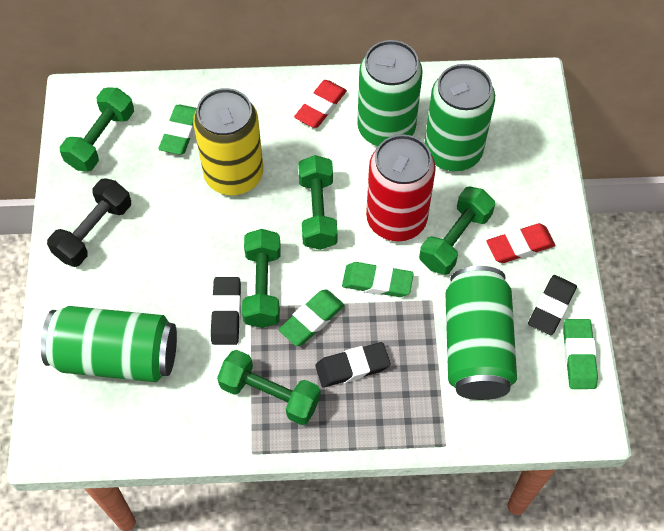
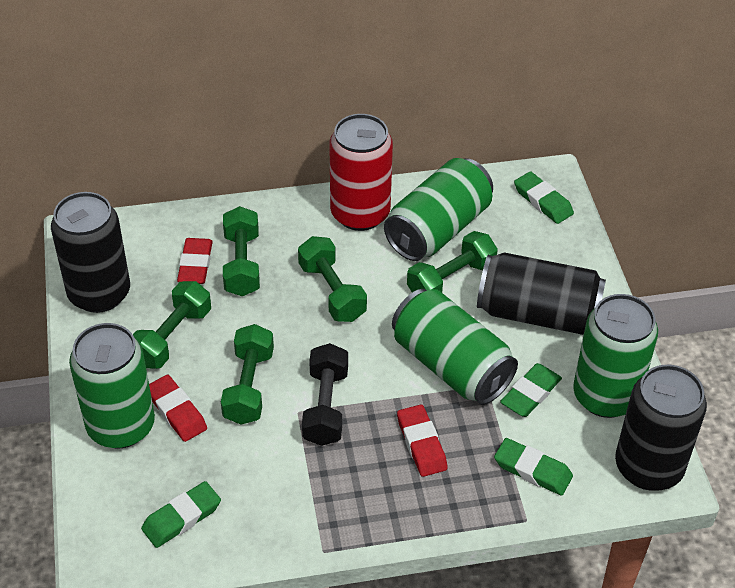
black can: 0 -> 3
black eraser: 3 -> 0
red eraser: 2 -> 3
yellow can: 1 -> 0

